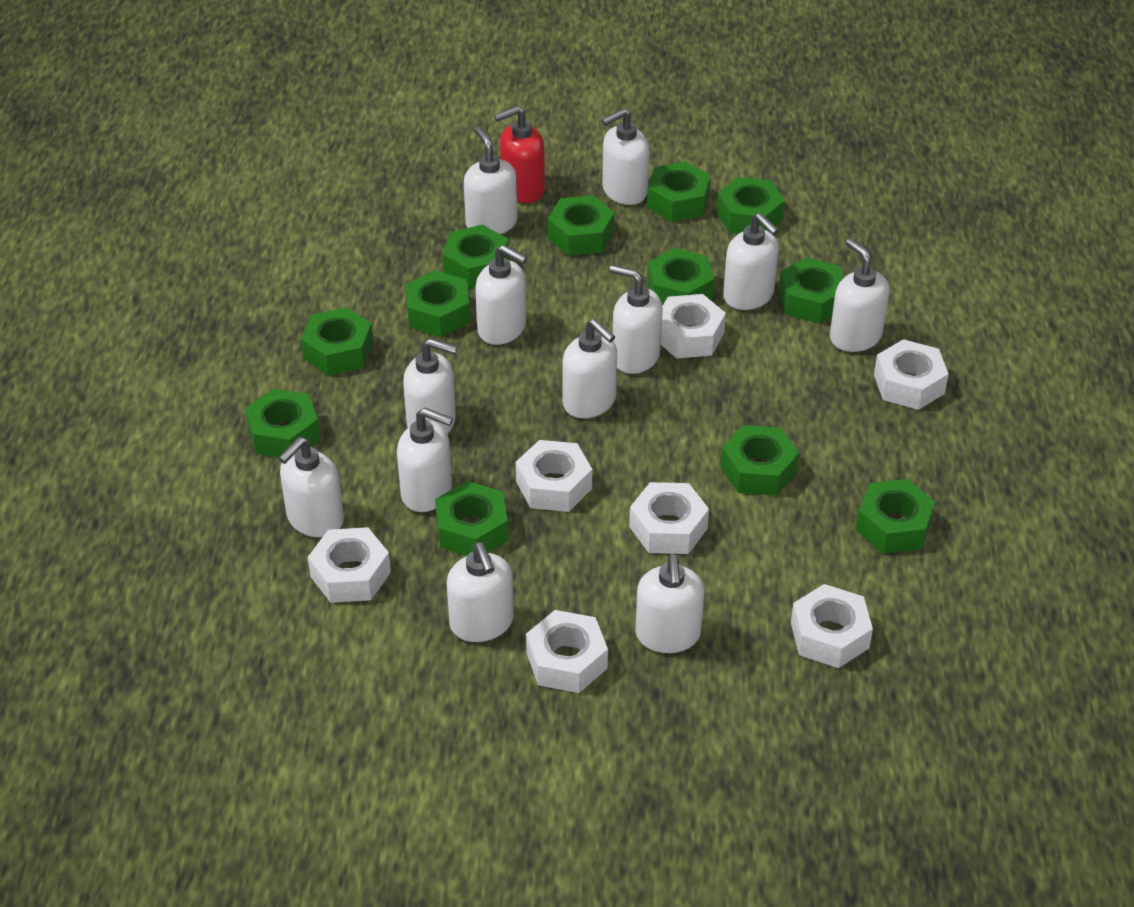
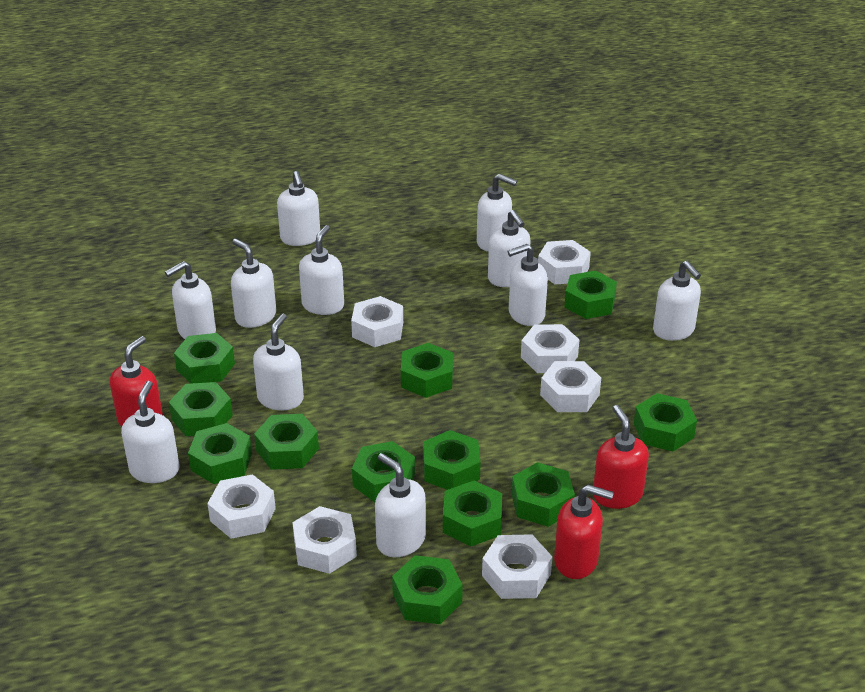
red soap dispenser: 1 -> 3
white soap dispenser: 12 -> 11

